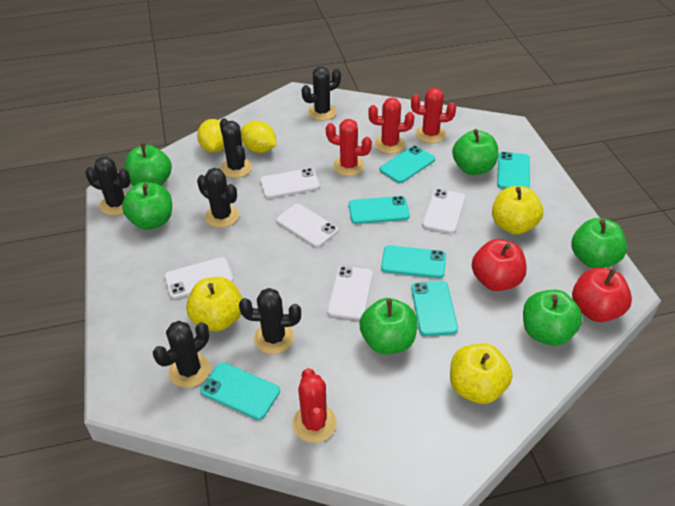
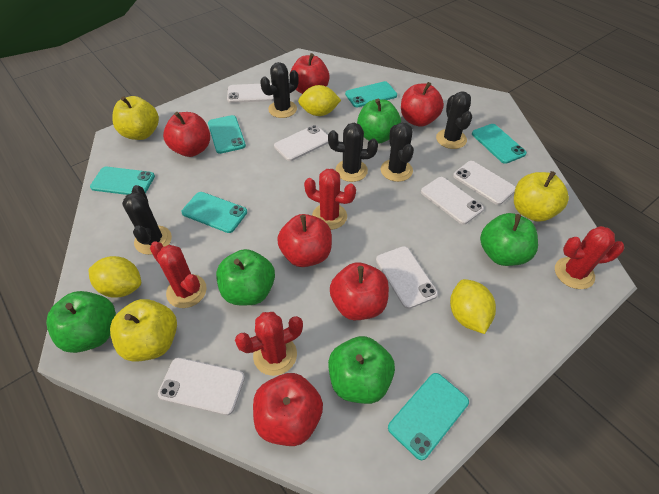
black cactus: 6 -> 5
green apple: 6 -> 5
red apple: 2 -> 6
white phone: 5 -> 6
yellow lemon: 2 -> 3

